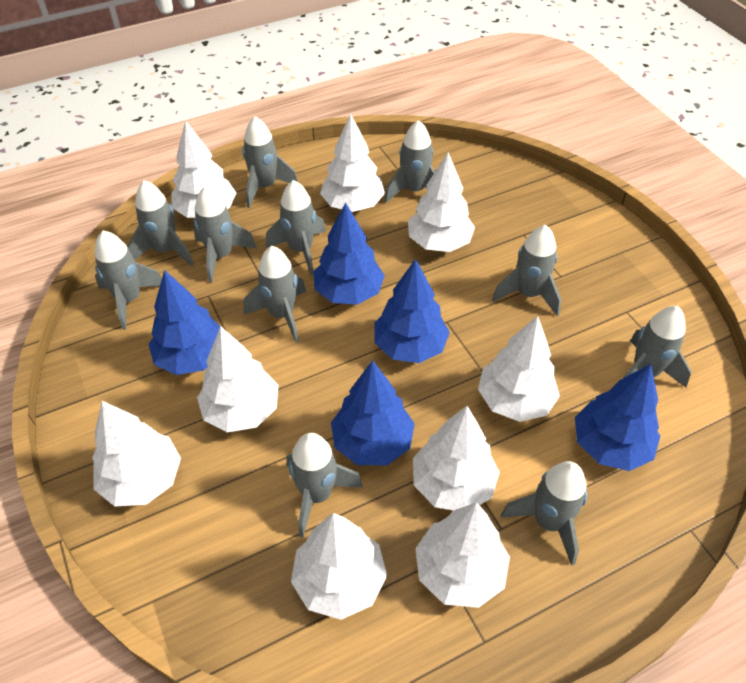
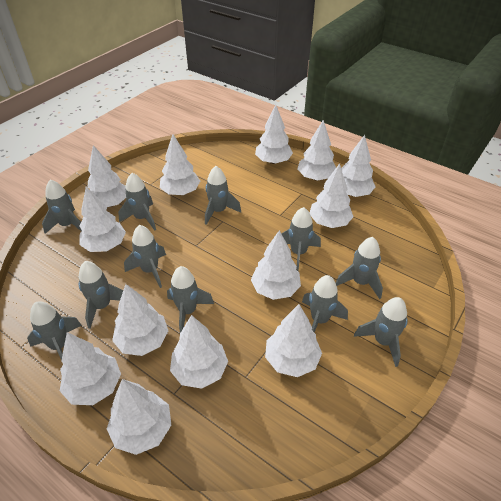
blue tree: 5 -> 0
white tree: 9 -> 13

